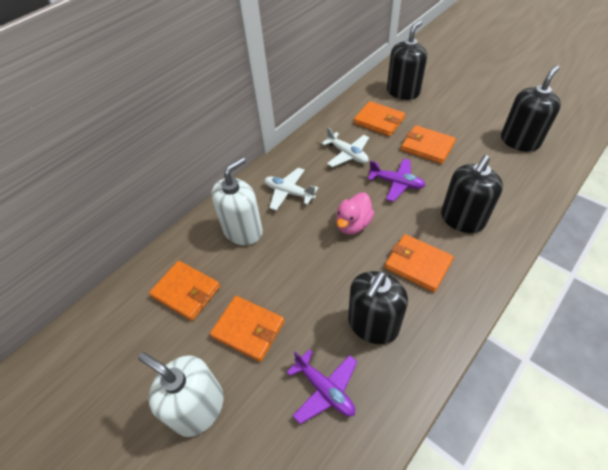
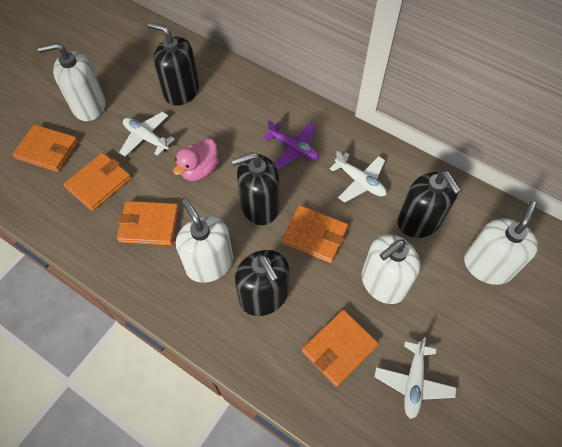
purple plane: 2 -> 1
white plane: 2 -> 3
white soap dispenser: 2 -> 4

